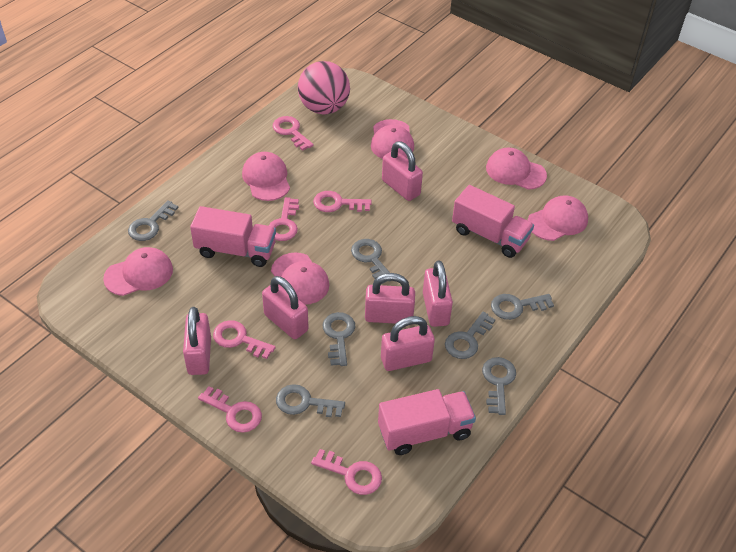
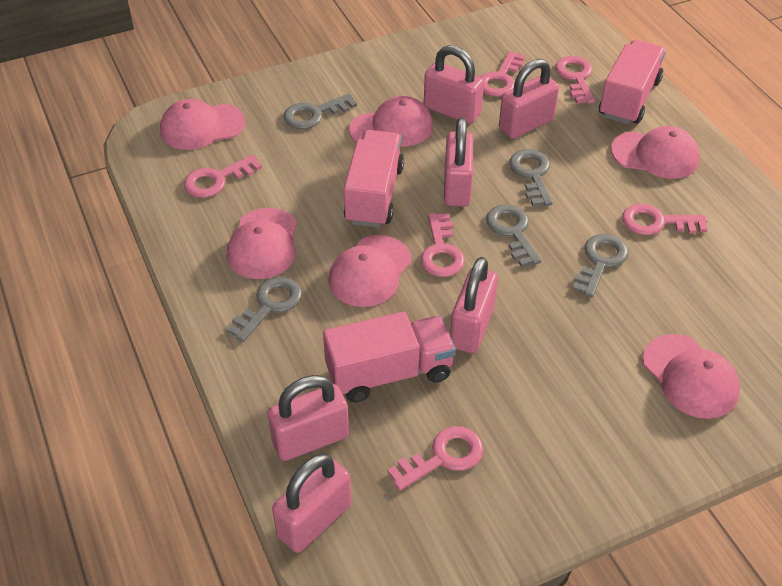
grey key: 7 -> 5
pink ball: 1 -> 0

